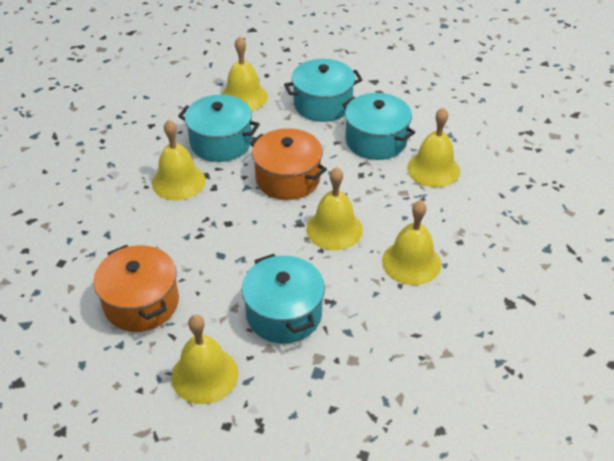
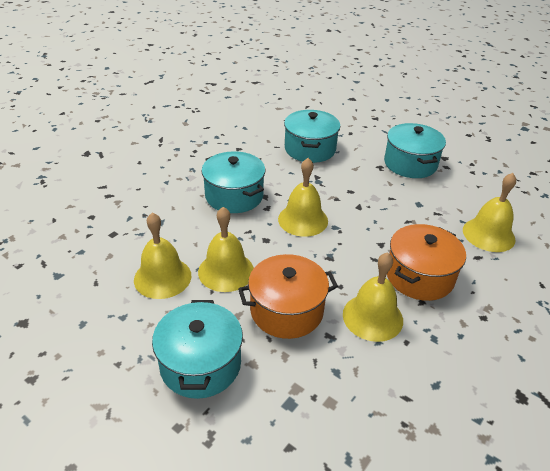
yellow bell: 6 -> 5

